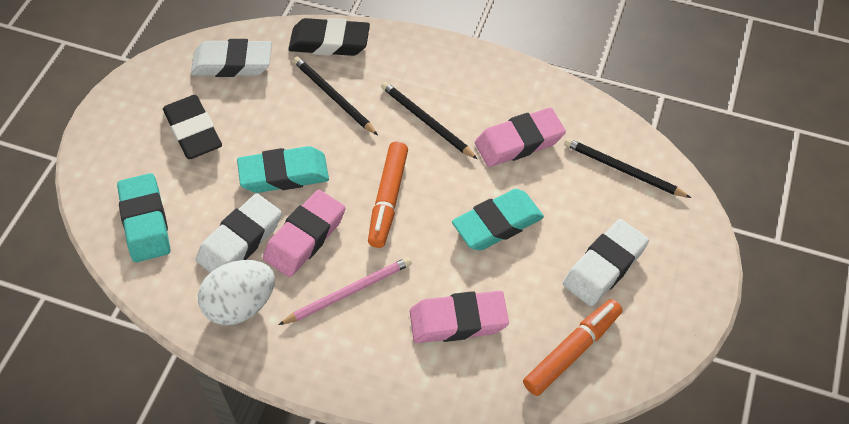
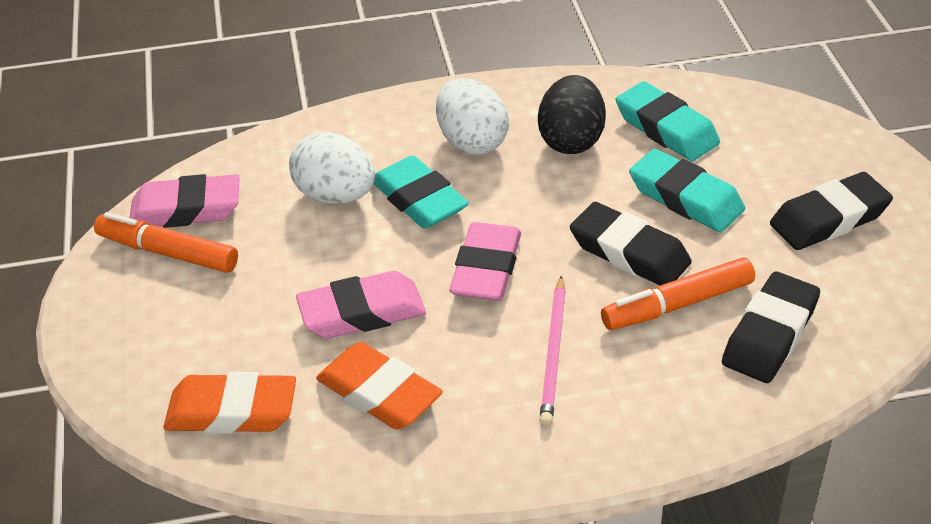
black egg: 0 -> 1
black eraser: 2 -> 3
black pencil: 3 -> 0
orange eraser: 0 -> 2
white egg: 1 -> 2
white eraser: 3 -> 0

